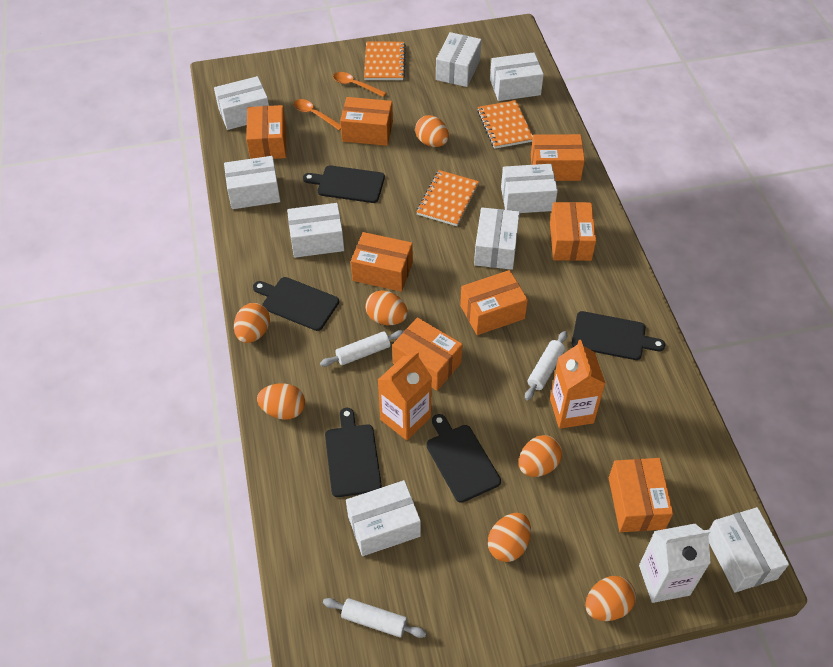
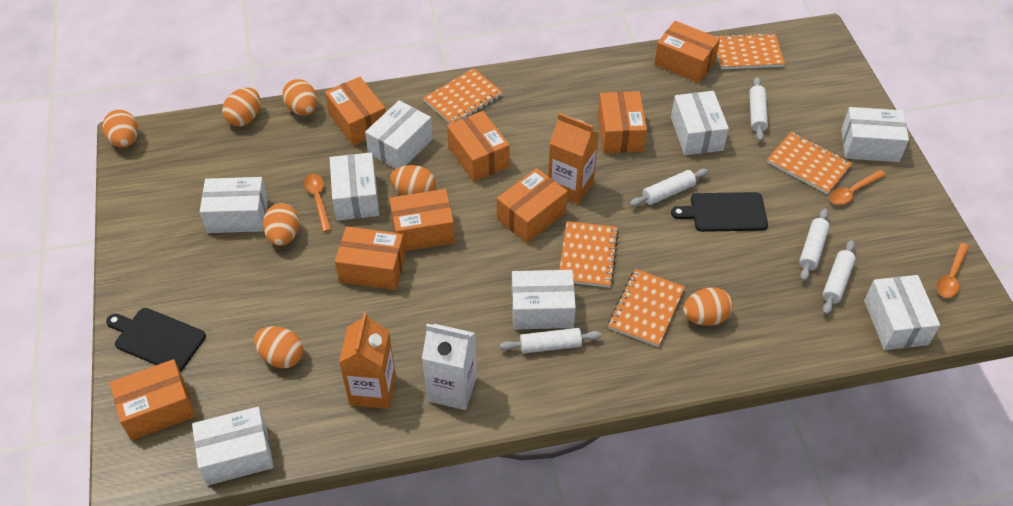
black cutting board: 5 -> 2
orange notebook: 3 -> 5
orange spoon: 2 -> 3
white box: 9 -> 8
white rolling pin: 3 -> 5

